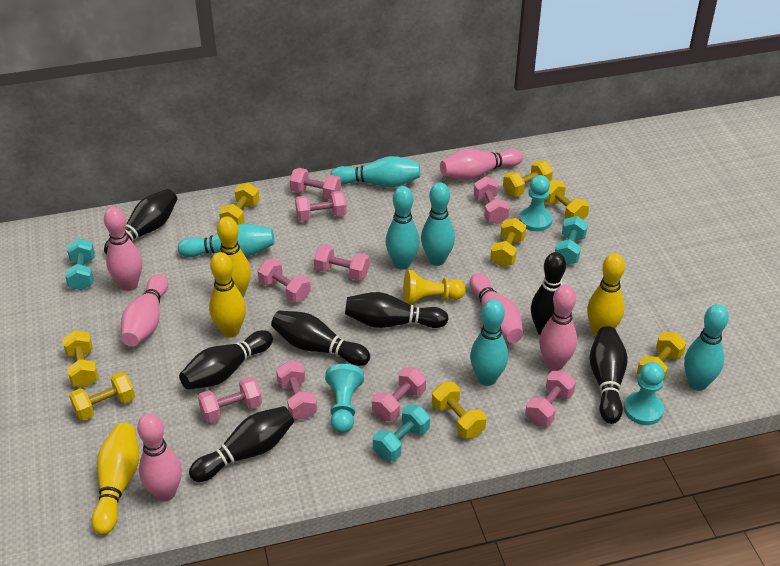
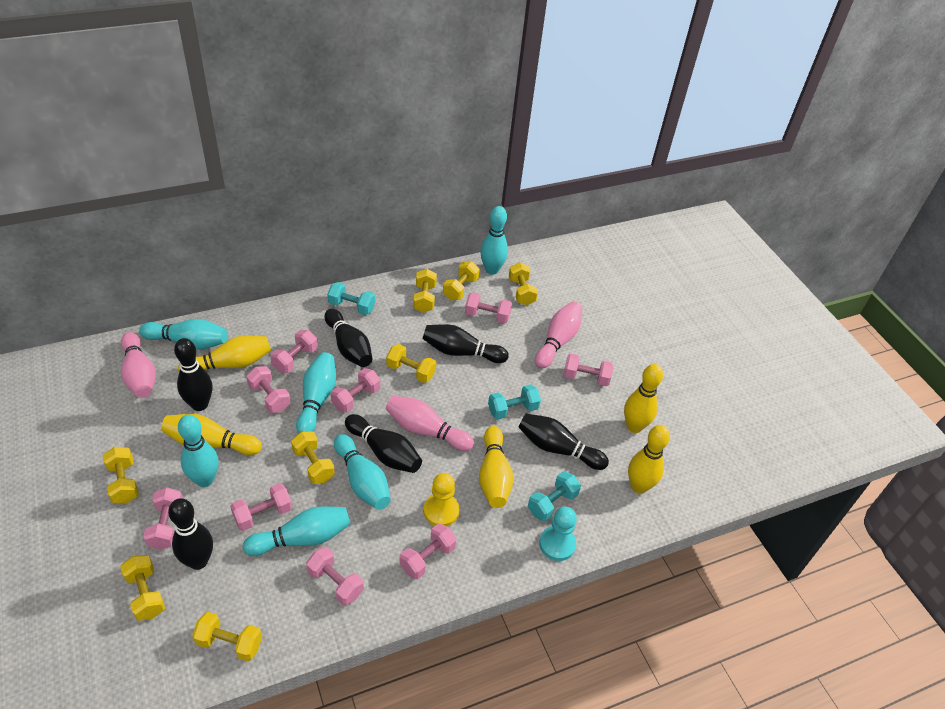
black bowling pin: 7 -> 6
pink bowling pin: 6 -> 3
turquoise pawn: 3 -> 1
yellow bowling pin: 4 -> 5

